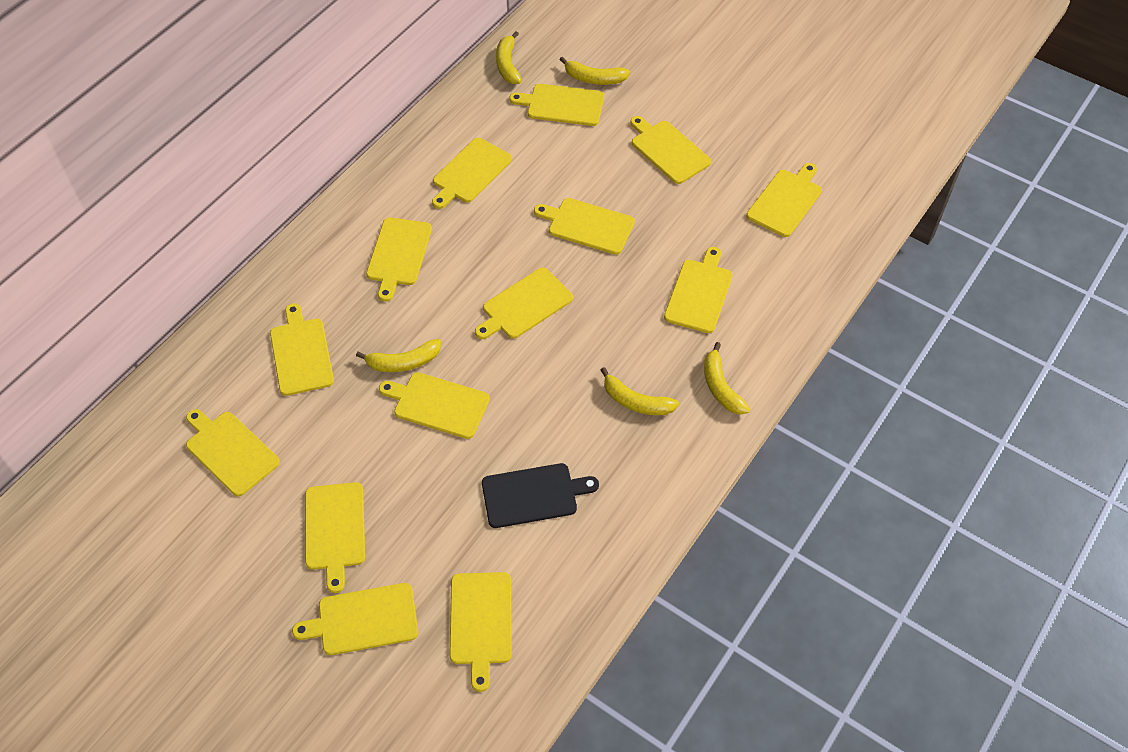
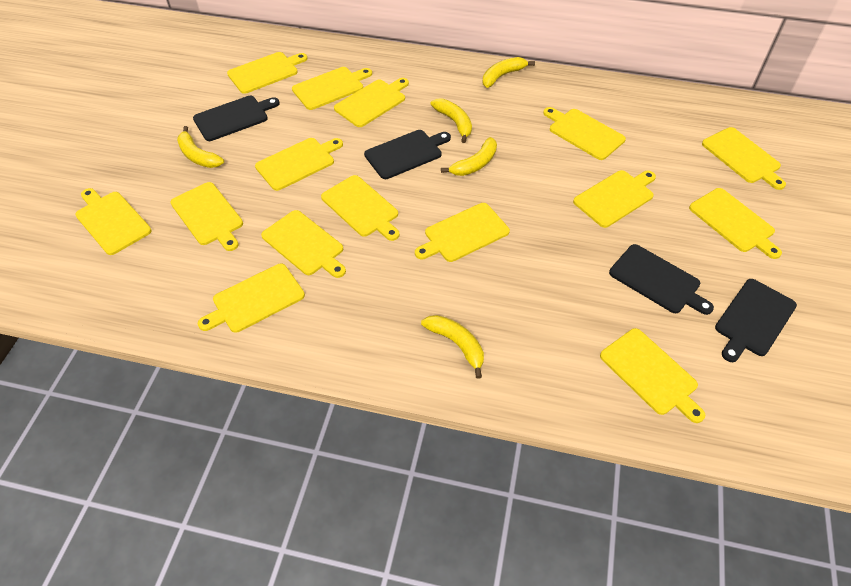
black cutting board: 1 -> 4
yellow cutting board: 14 -> 15

